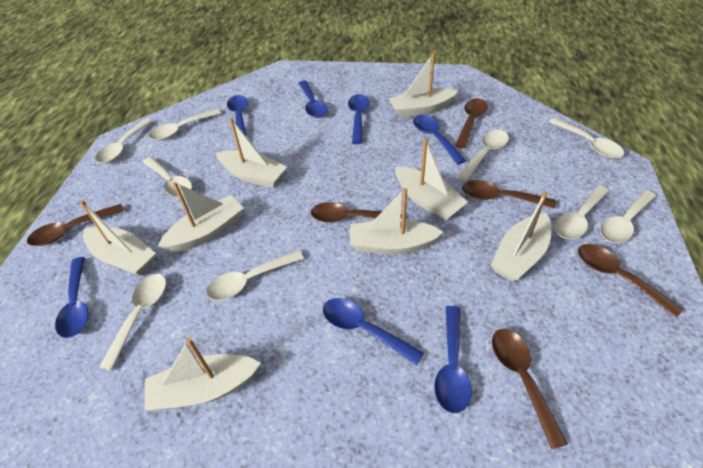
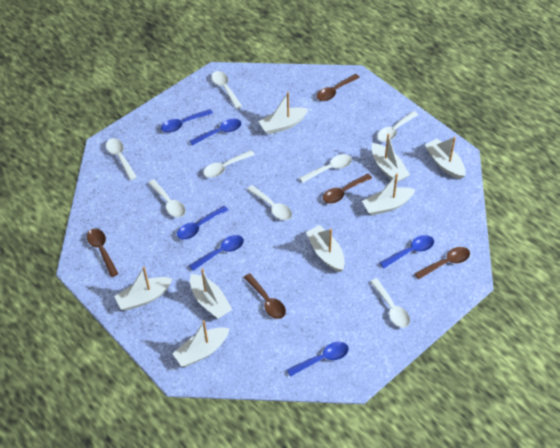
blue spoon: 7 -> 6
brown spoon: 6 -> 5
white spoon: 9 -> 8

